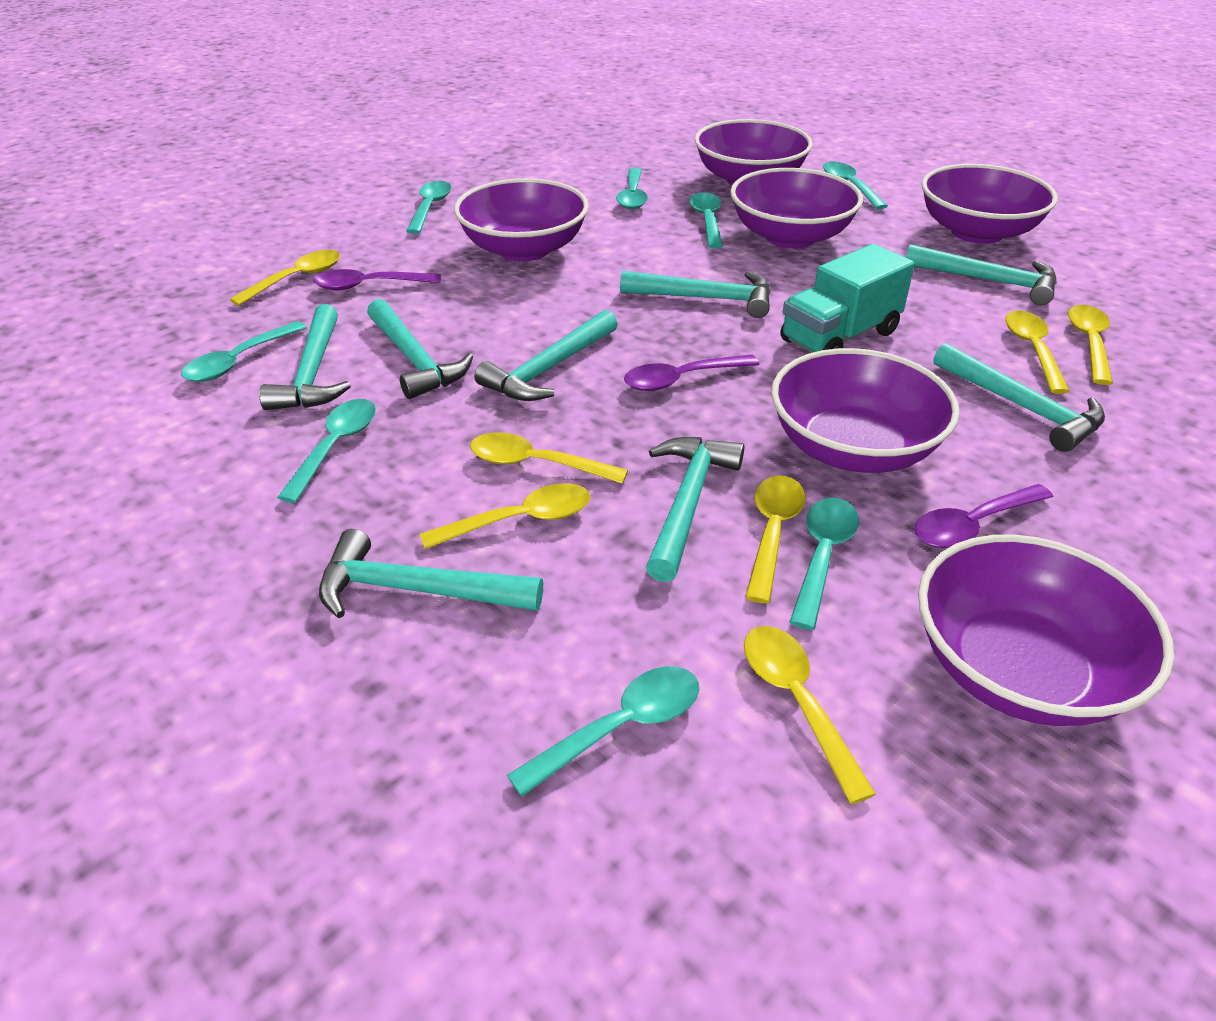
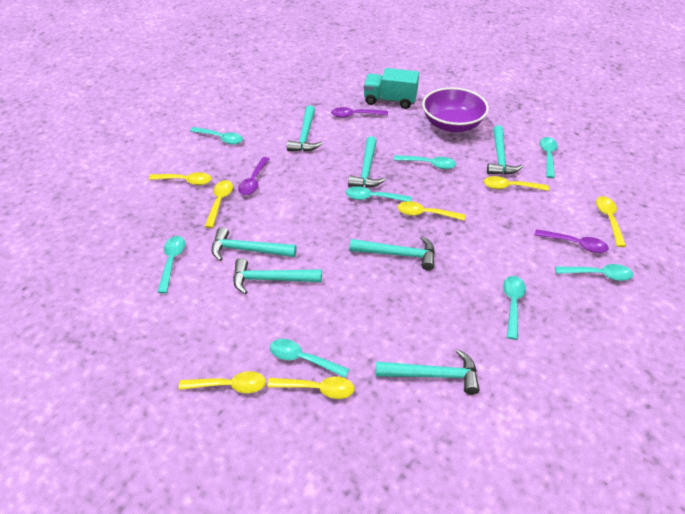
purple bowl: 6 -> 1
turquoise hammer: 8 -> 7

